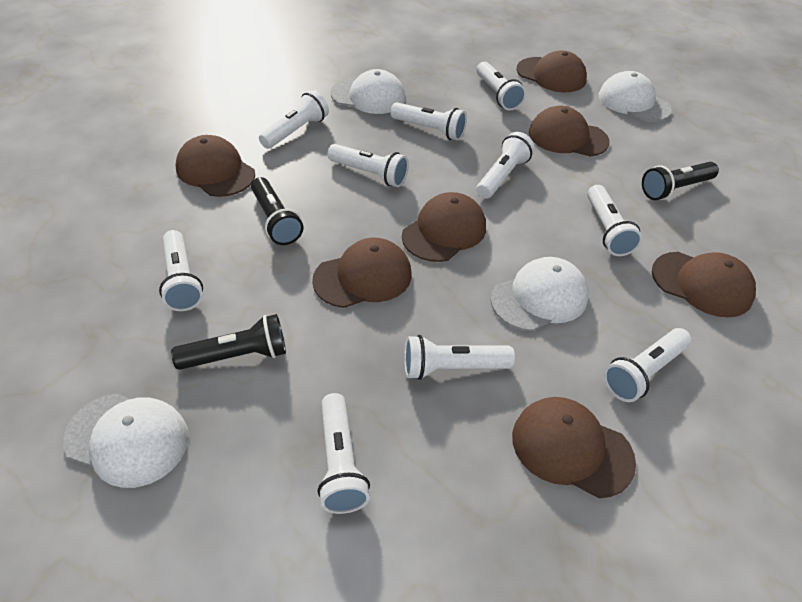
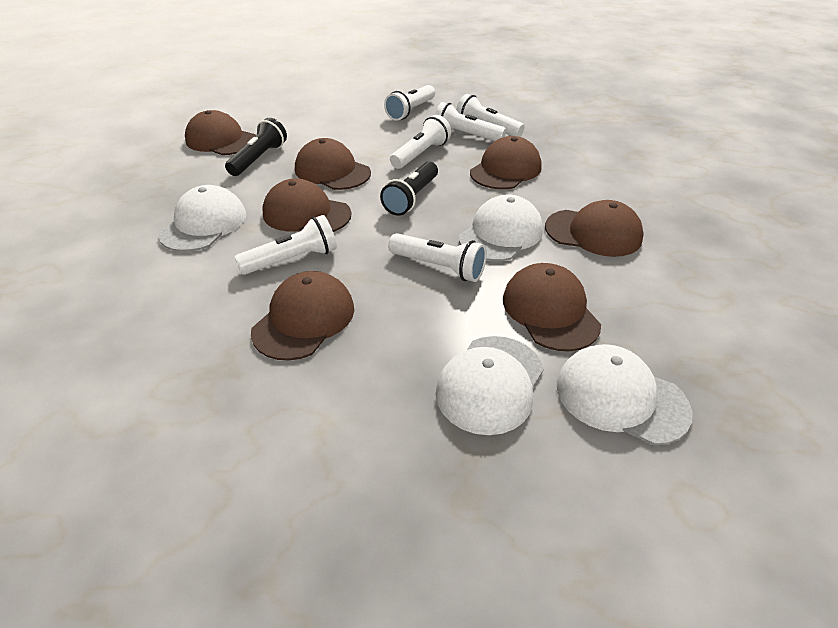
black flashlight: 3 -> 2
white flashlight: 10 -> 6

